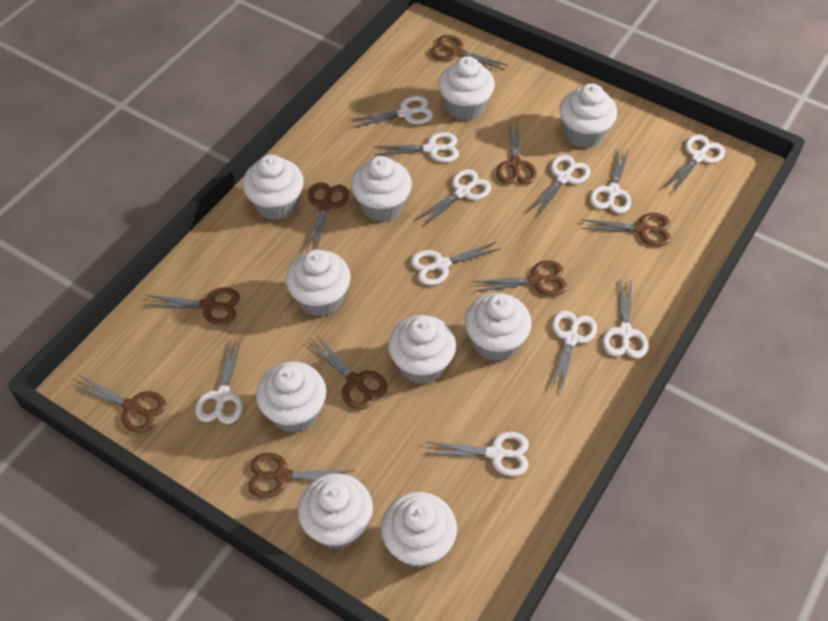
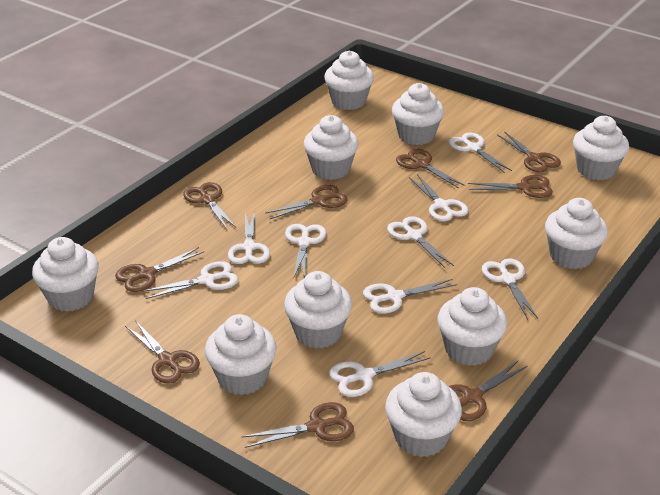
white scissors: 11 -> 9

